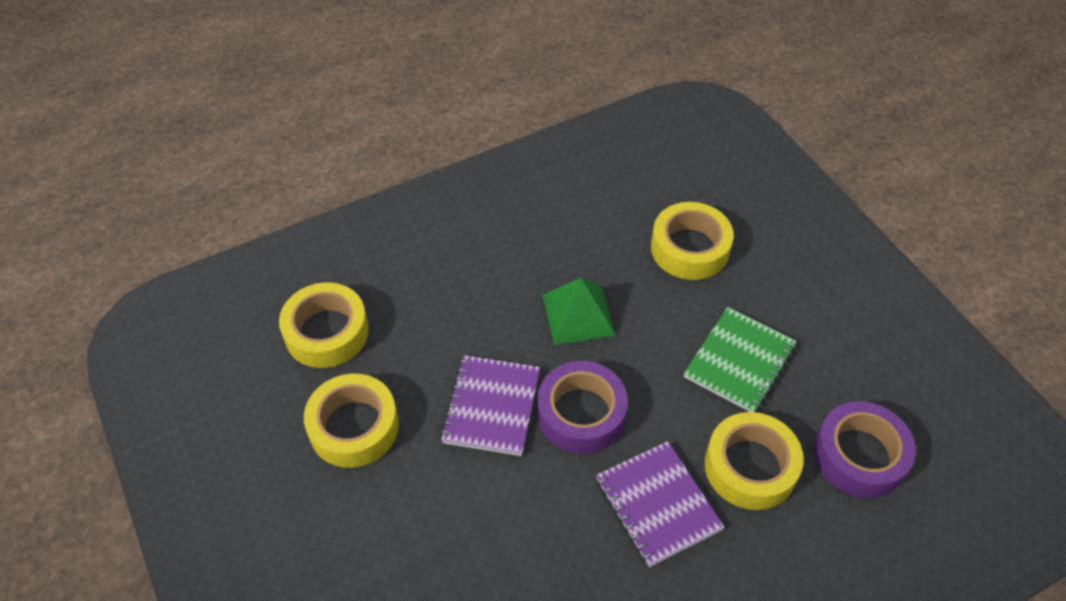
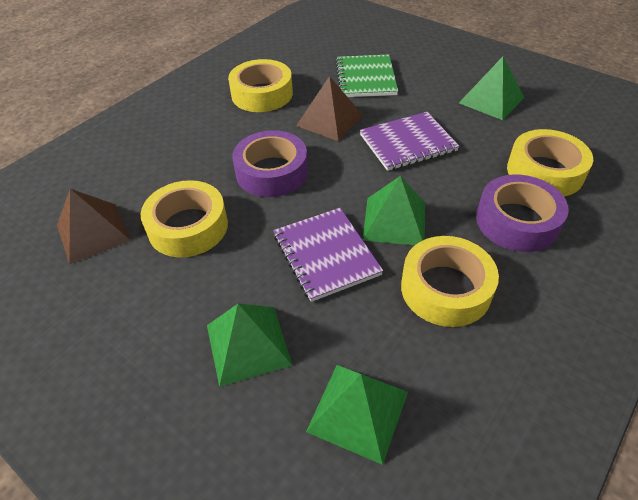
brown pyramid: 0 -> 2
green pyramid: 1 -> 4

